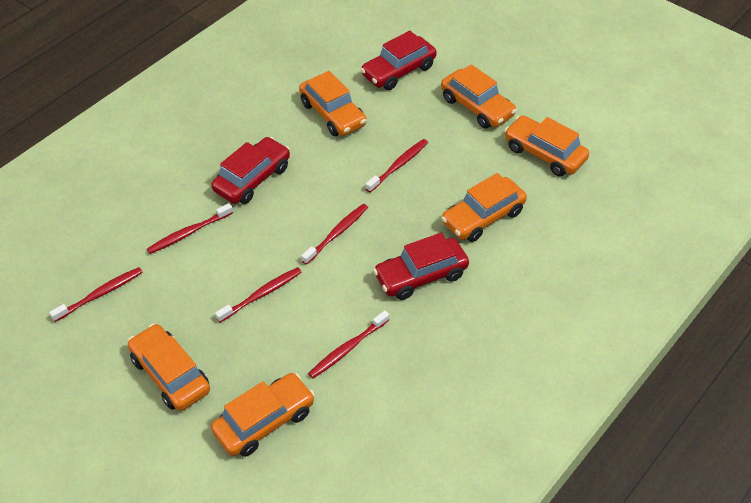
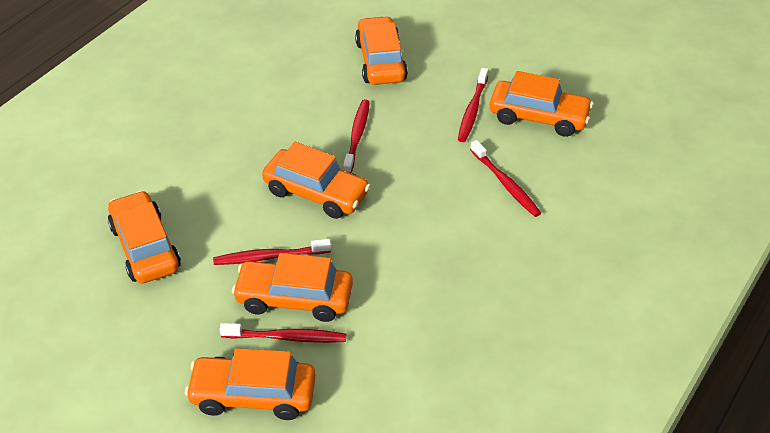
red car: 3 -> 0
red toothbrush: 6 -> 5

